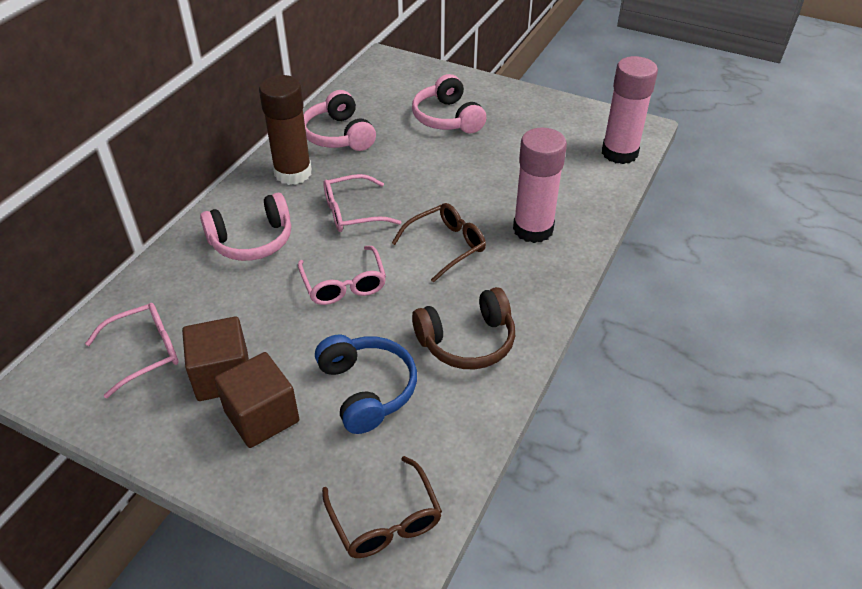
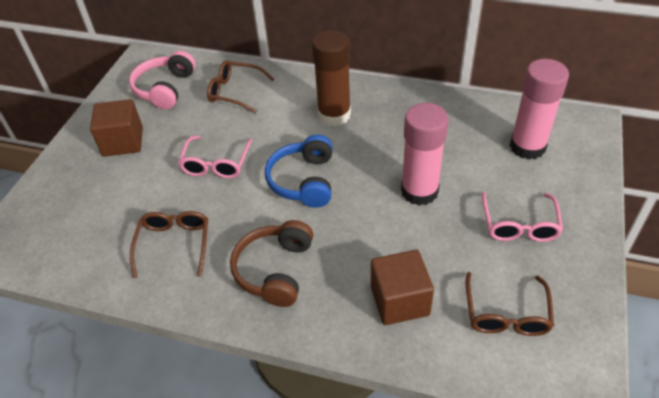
brown glasses: 2 -> 3
pink glasses: 3 -> 2
pink headphones: 3 -> 1

